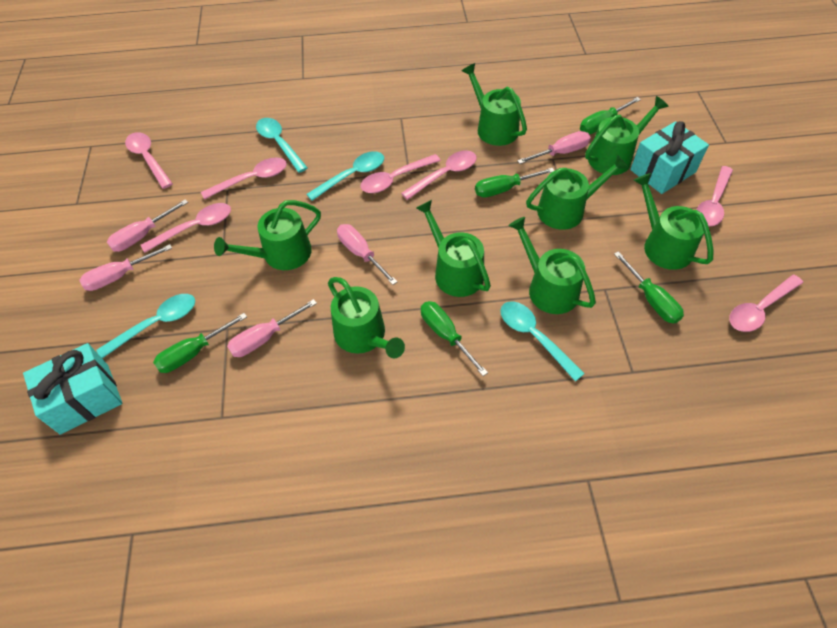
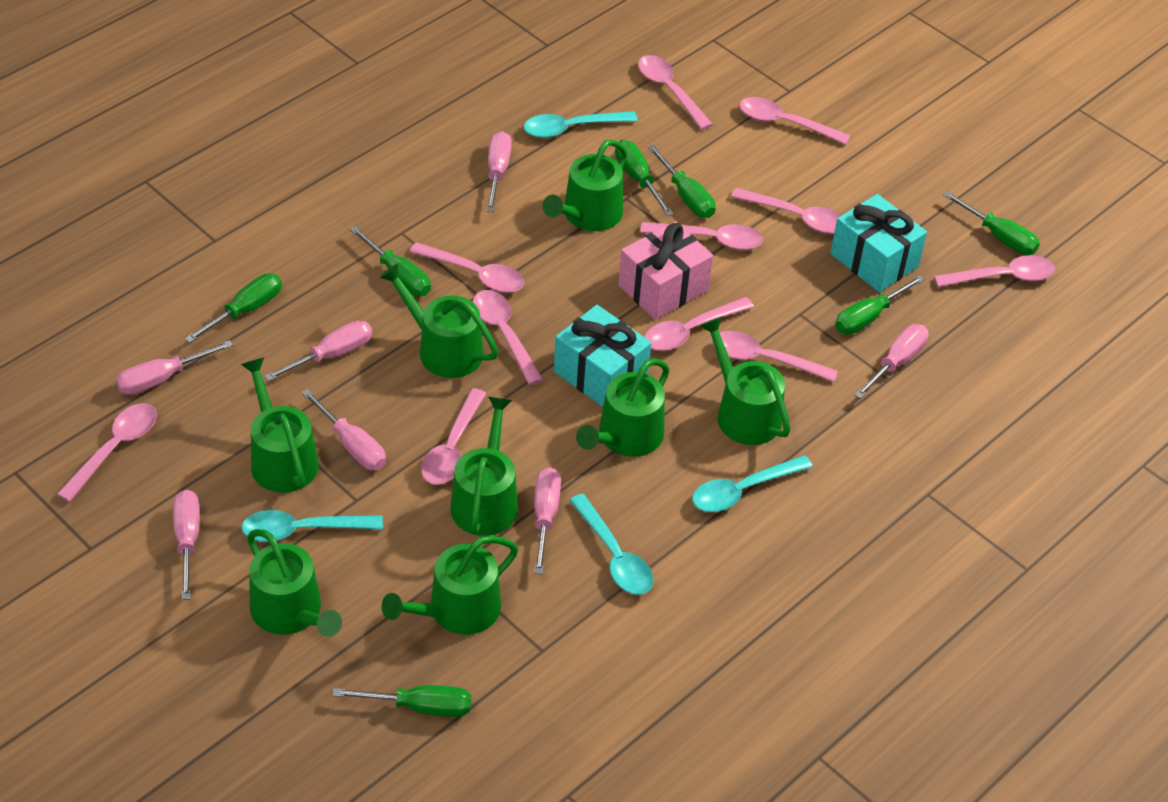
green screwdriver: 5 -> 7
pink gift: 0 -> 1
pink screwdriver: 5 -> 7
pink spoon: 7 -> 11

